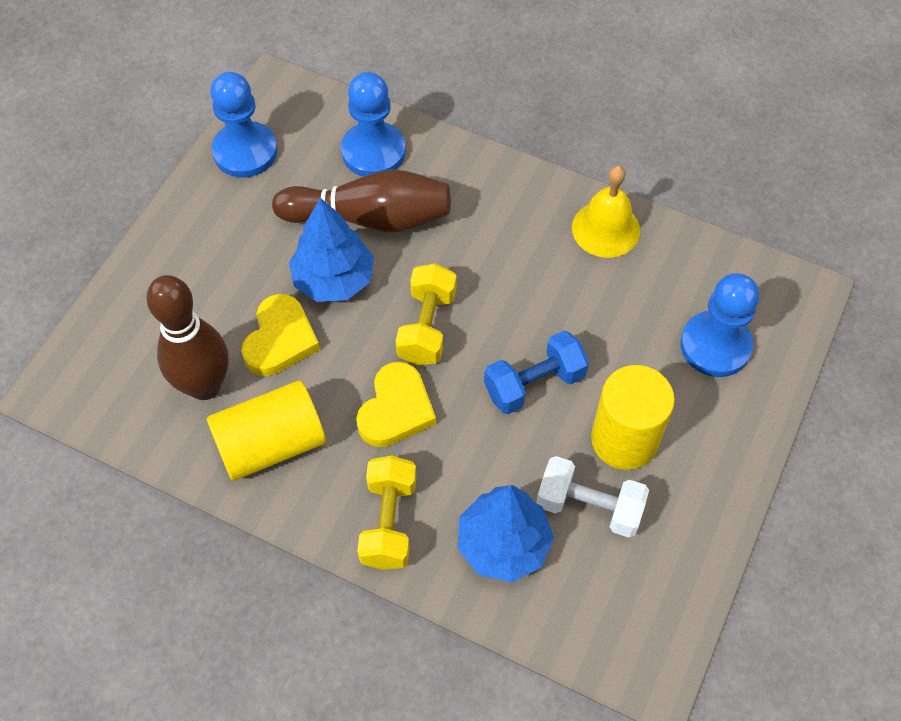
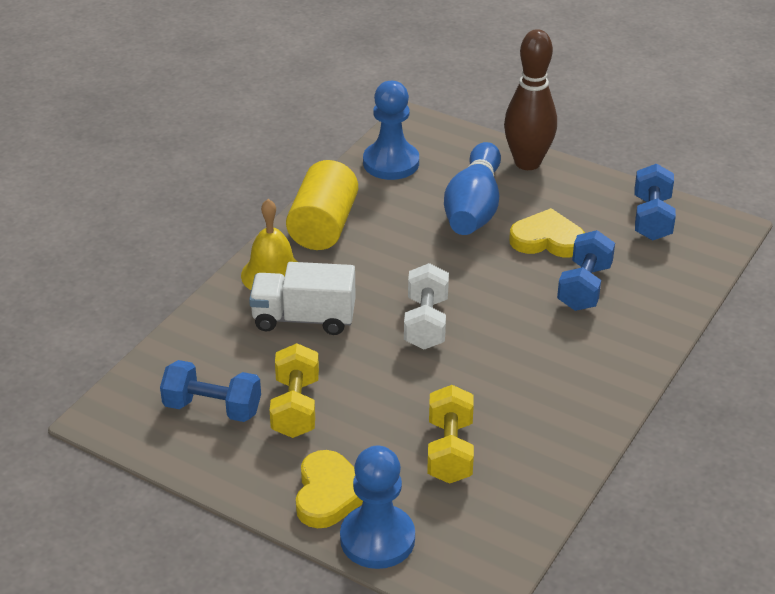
blue bowling pin: 0 -> 1
blue dumbbell: 1 -> 3
blue pawn: 3 -> 2
blue tree: 2 -> 0
brown bowling pin: 2 -> 1
white truck: 0 -> 1
yellow cylinder: 2 -> 1

